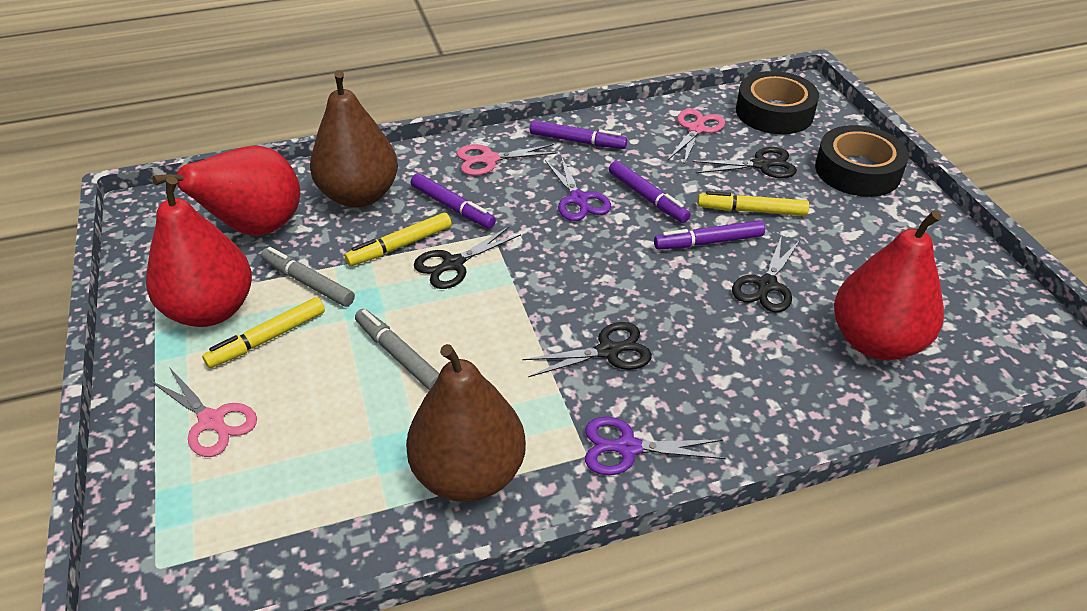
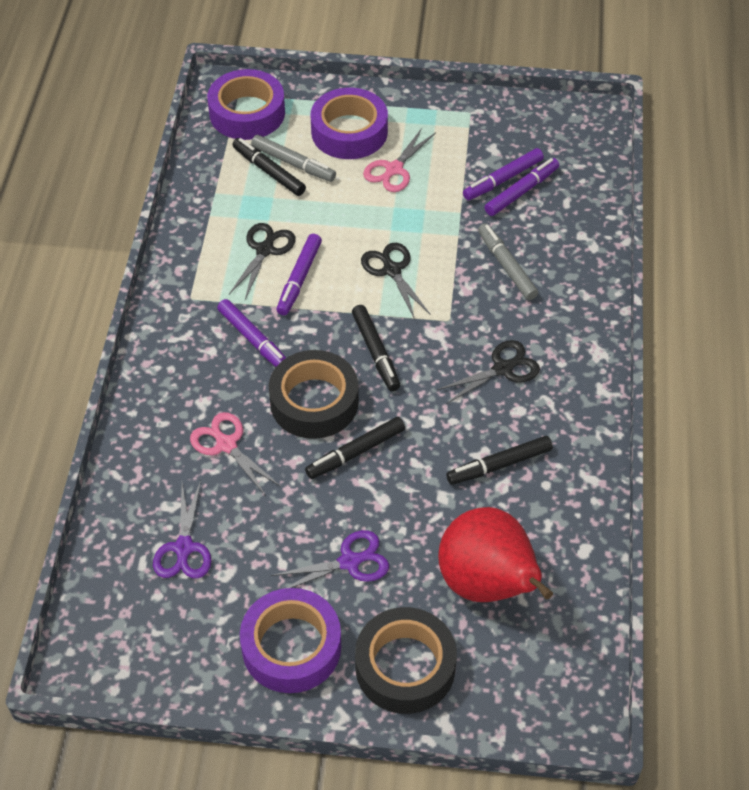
black marker: 0 -> 4
black scissors: 4 -> 3
brown pear: 2 -> 0
pink scissors: 3 -> 2
purple tape: 0 -> 3
red pear: 3 -> 1
yellow marker: 3 -> 0

